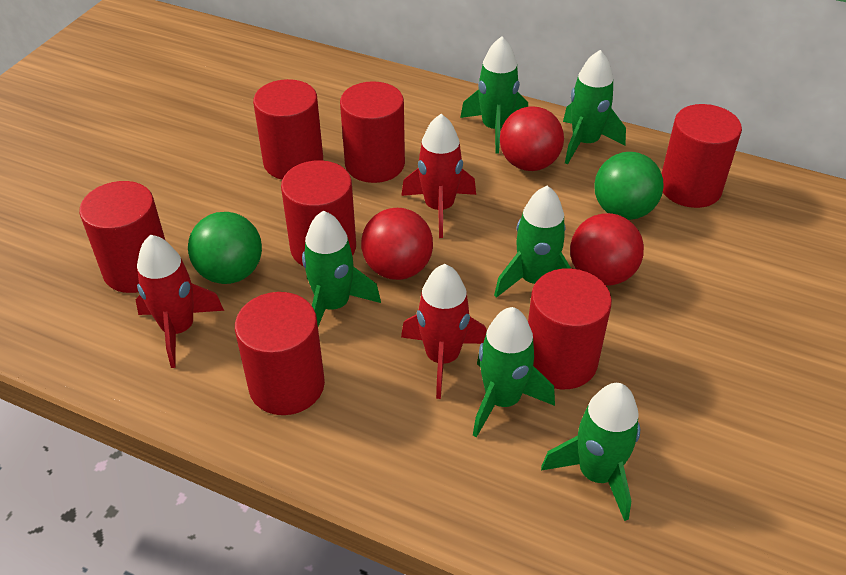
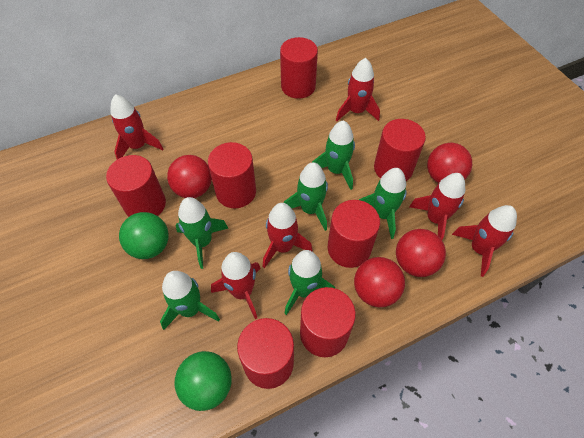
red ball: 3 -> 4
red rocket: 3 -> 6

